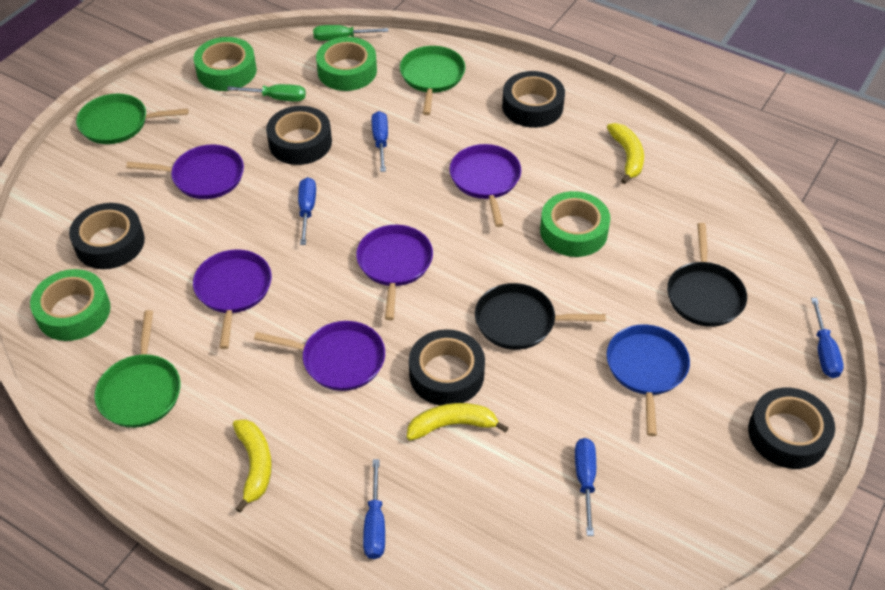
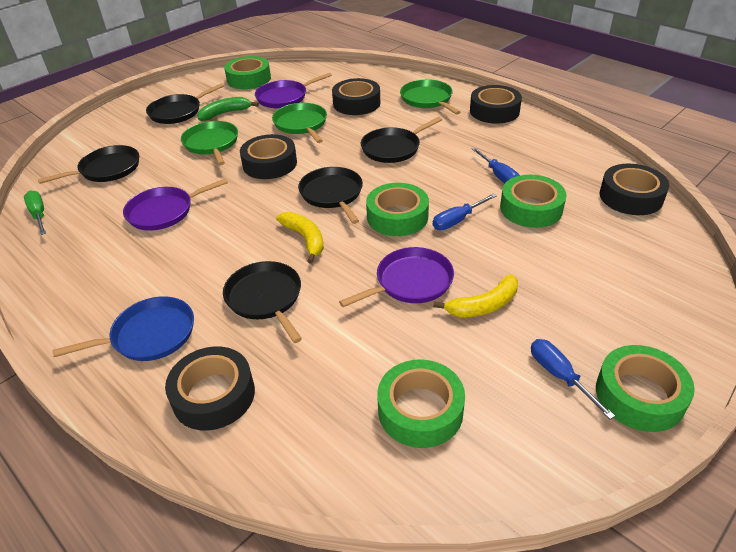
black pan: 2 -> 5
blue screwdriver: 5 -> 3
green banana: 0 -> 1
green screwdriver: 2 -> 1
green tape: 4 -> 5
purple pan: 5 -> 3
yellow banana: 3 -> 2

